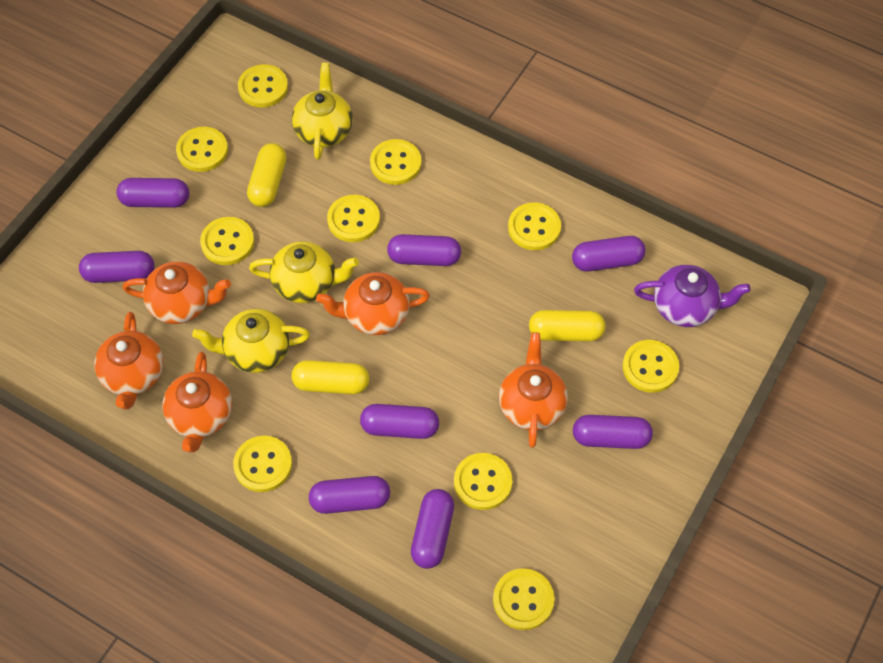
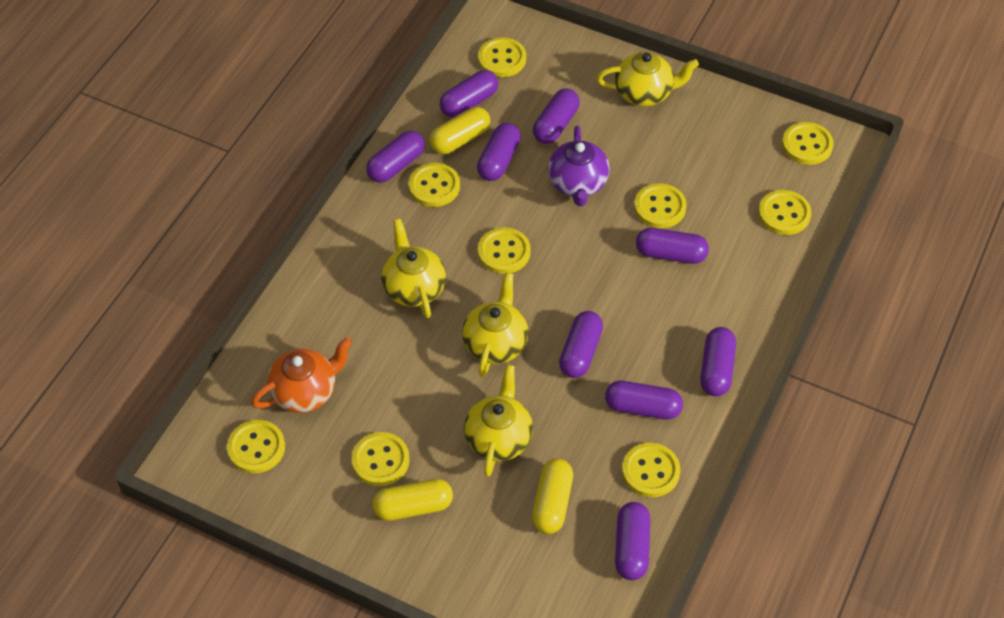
orange teapot: 5 -> 1
purple capsule: 8 -> 9
yellow button: 10 -> 9
yellow teapot: 3 -> 4

